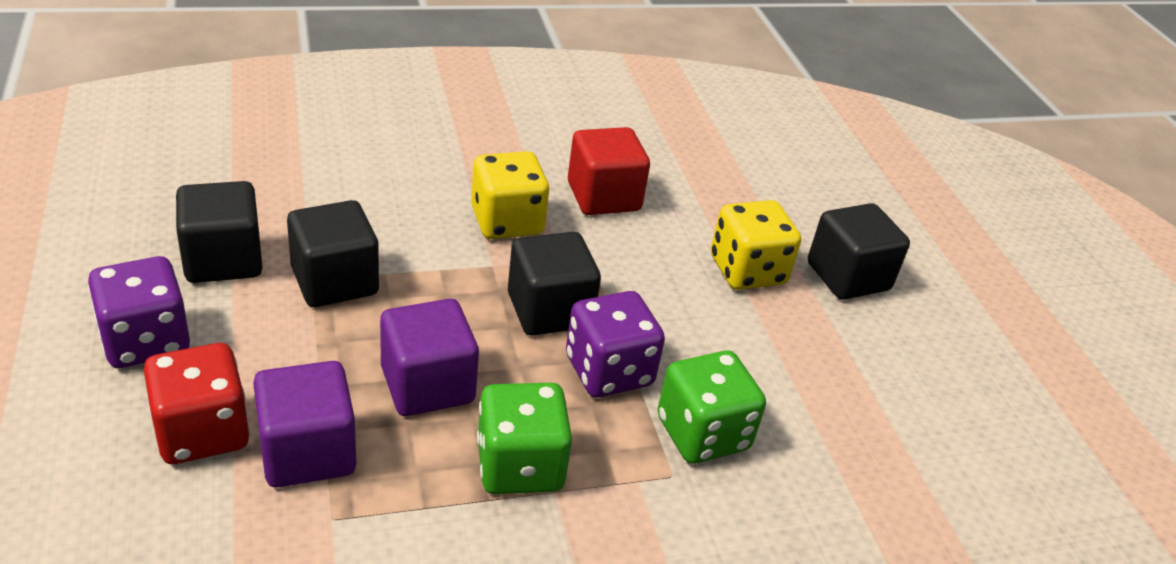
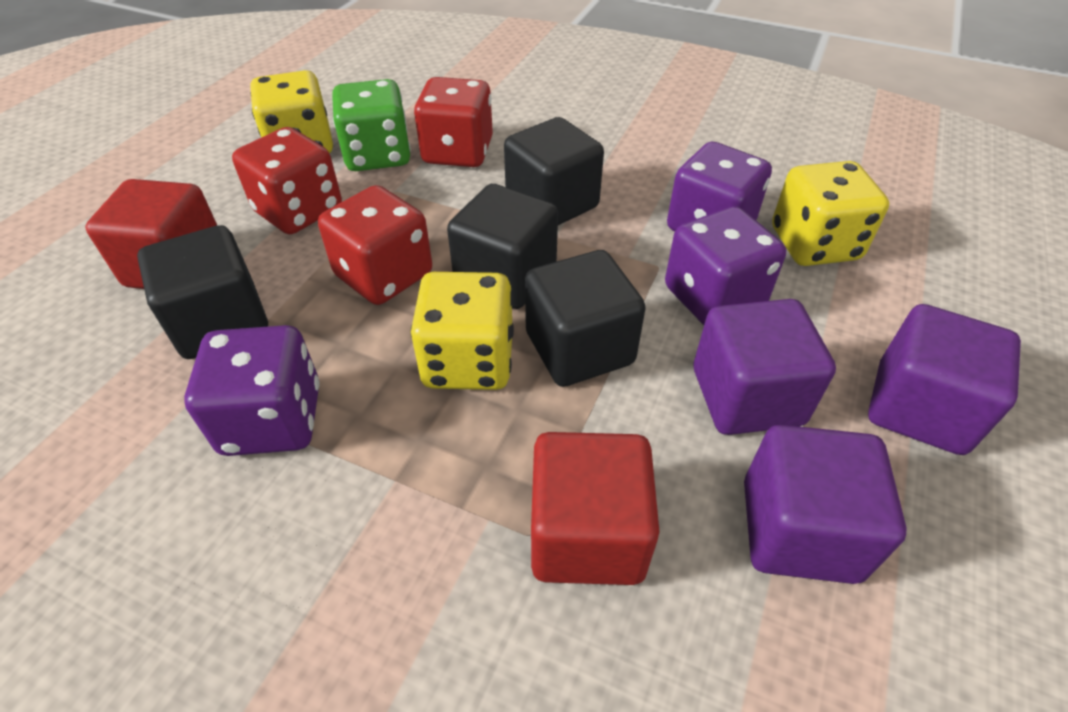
green dice: 2 -> 1
purple cube: 2 -> 3
purple dice: 2 -> 3
red cube: 1 -> 2
red dice: 1 -> 3
yellow dice: 2 -> 3

